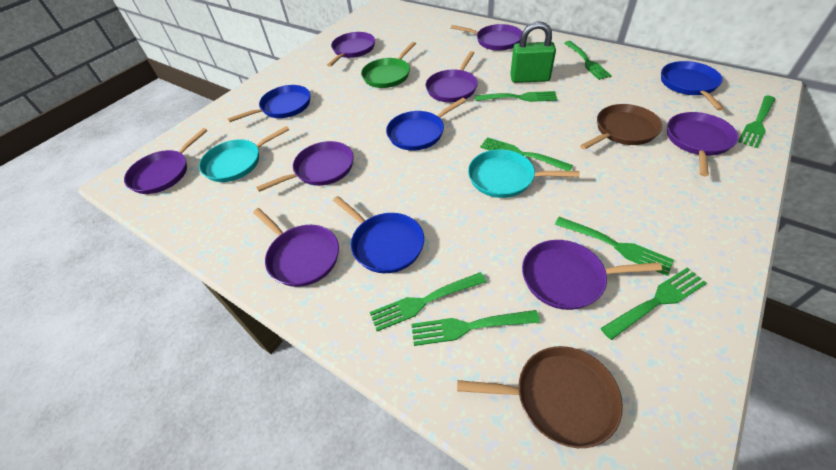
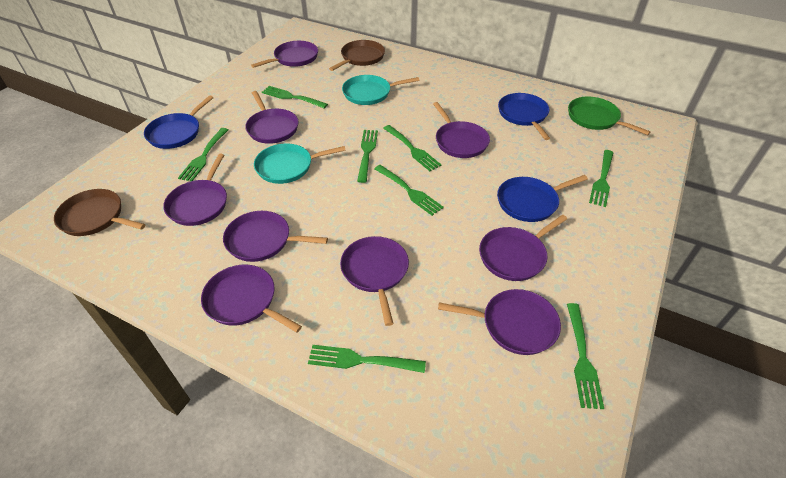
blue pan: 4 -> 3
green padlock: 1 -> 0
purple pan: 8 -> 9

